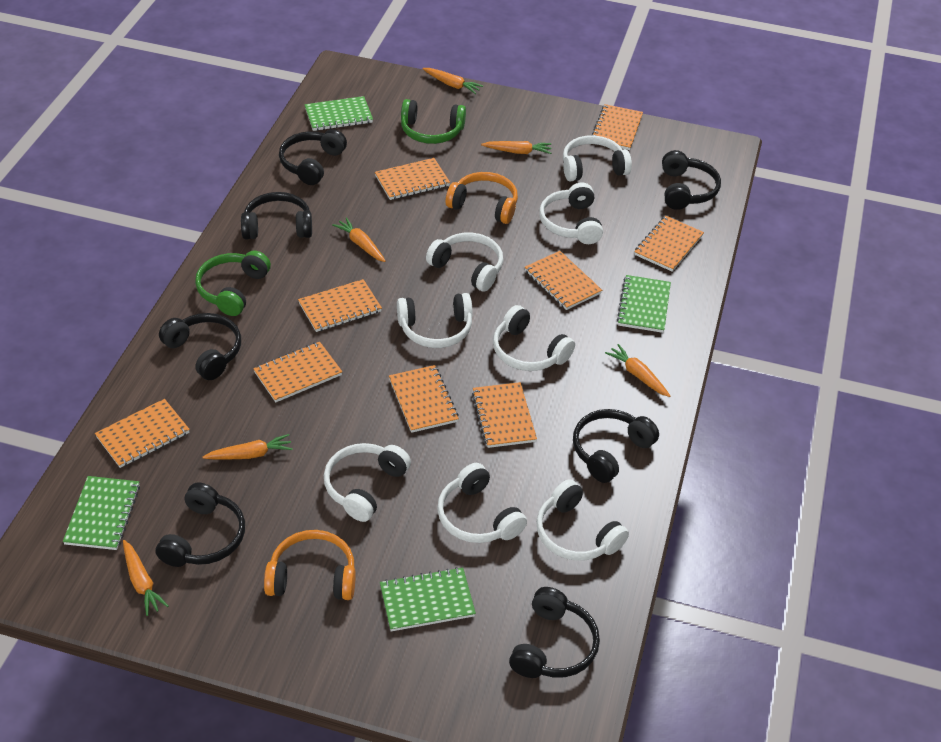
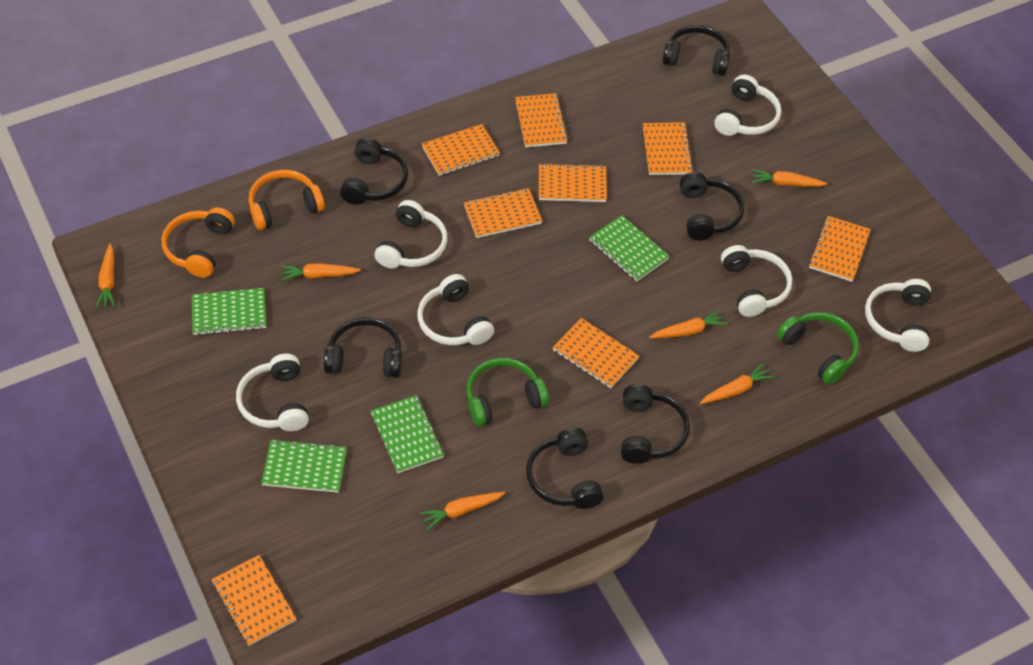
black headphones: 7 -> 6
orange notebook: 9 -> 8
white headphones: 8 -> 6

